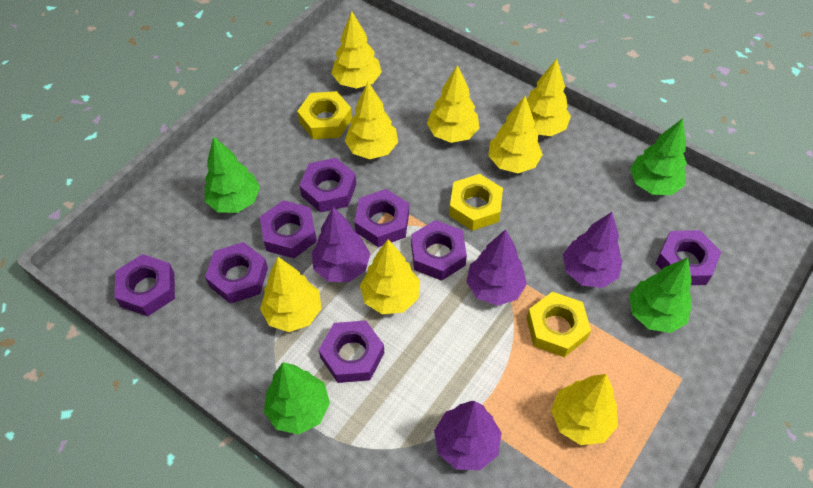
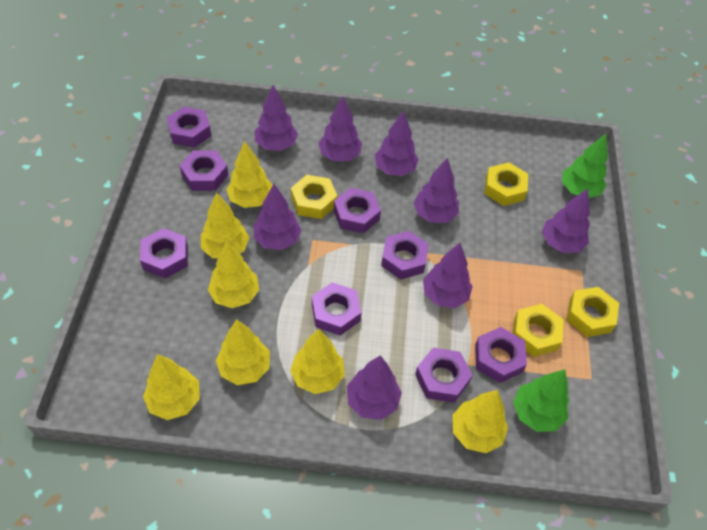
green tree: 4 -> 2
purple tree: 4 -> 8
yellow nut: 3 -> 4
yellow tree: 8 -> 7

